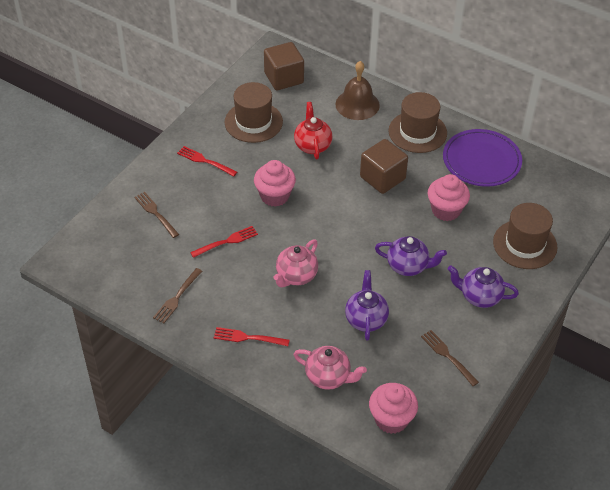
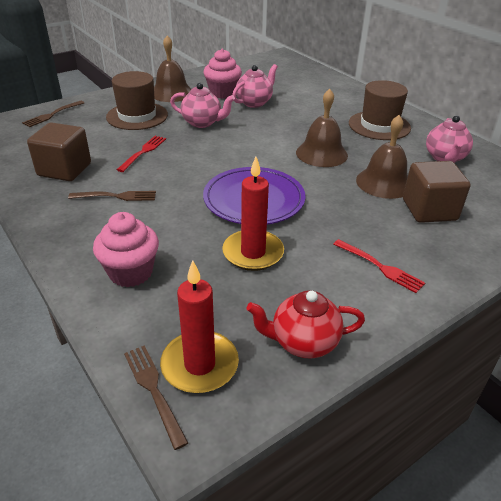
brown bell: 1 -> 3
brown hat: 3 -> 2
pink cupcake: 3 -> 2
pink teapot: 2 -> 3
purple teapot: 3 -> 0
red candle: 0 -> 2
red fork: 3 -> 2

